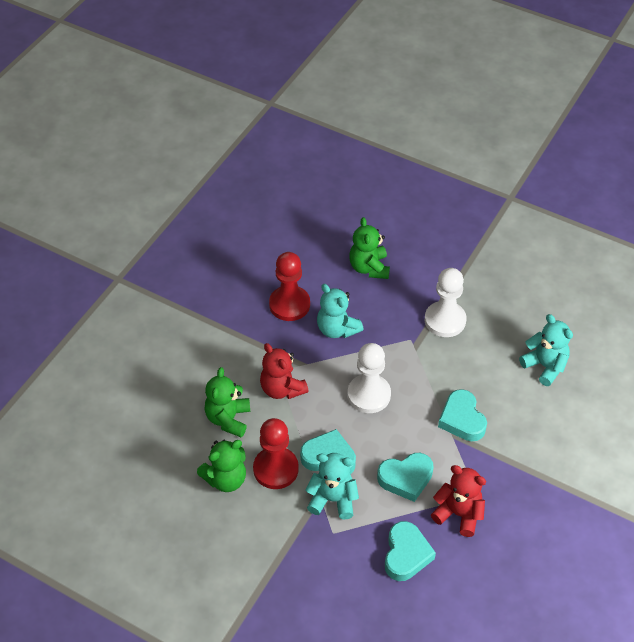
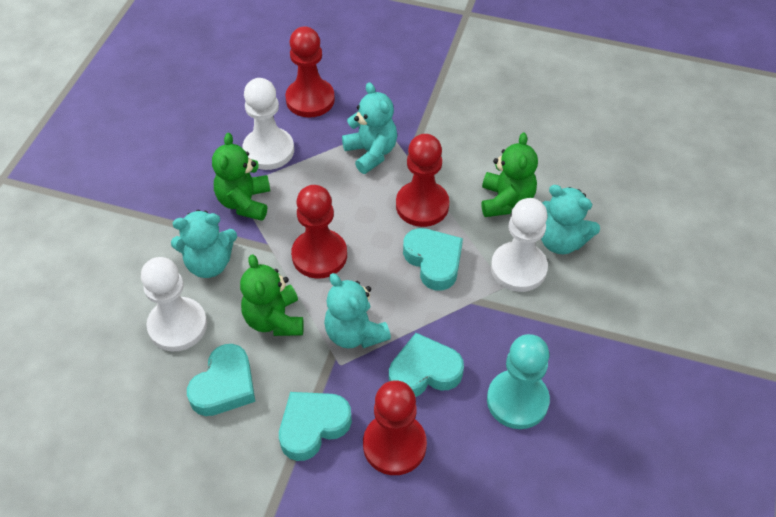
red pawn: 2 -> 4
red teddy bear: 2 -> 0
turquoise pawn: 0 -> 1
turquoise teddy bear: 3 -> 4
white pawn: 2 -> 3

